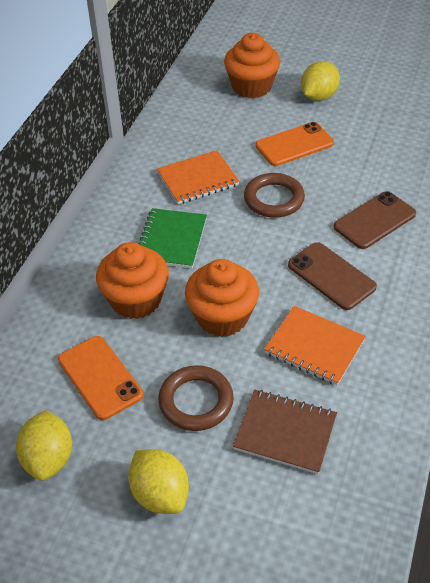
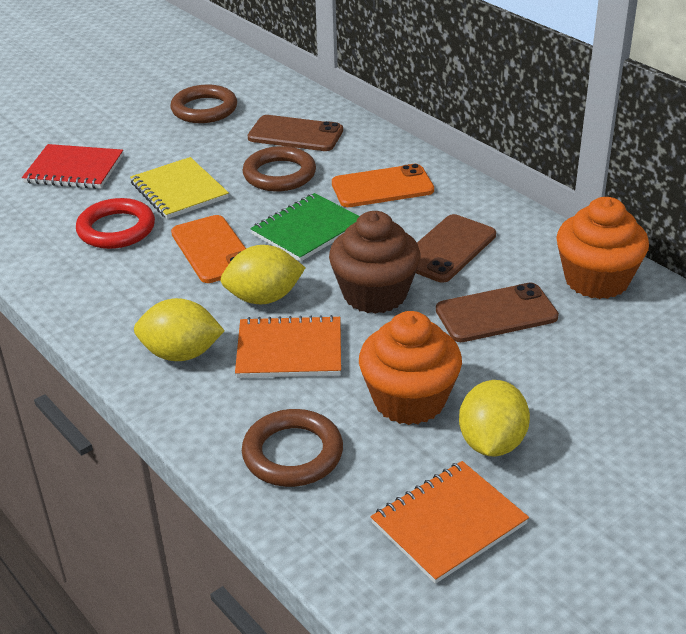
brown cupcake: 0 -> 1
brown notebook: 1 -> 0
brown phone: 2 -> 3
brown ring: 2 -> 3
orange cupcake: 3 -> 2
red notebook: 0 -> 1
red ring: 0 -> 1
yellow notebook: 0 -> 1

